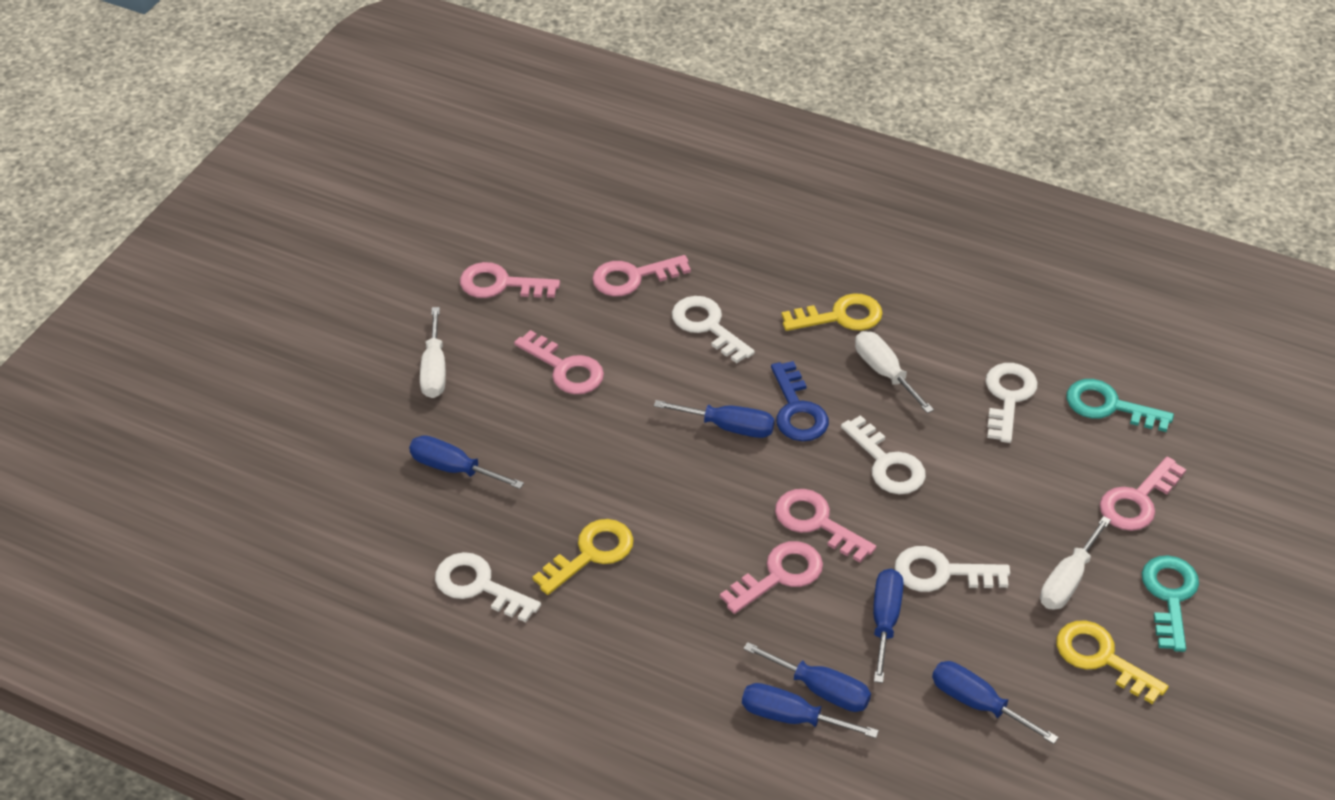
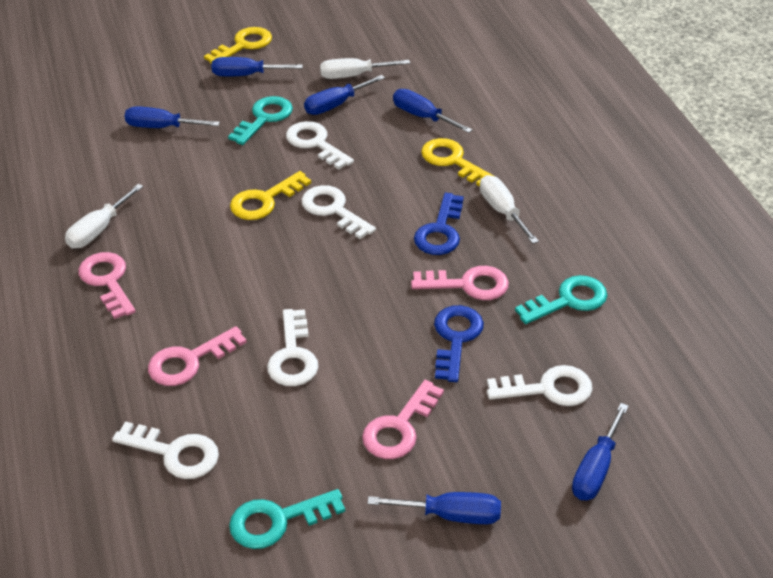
blue key: 1 -> 2
pink key: 6 -> 4
turquoise key: 2 -> 3

